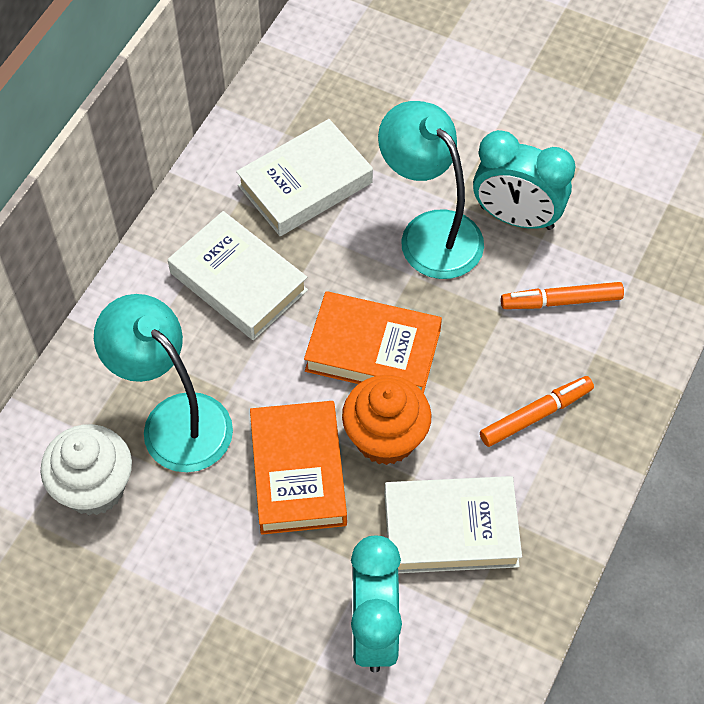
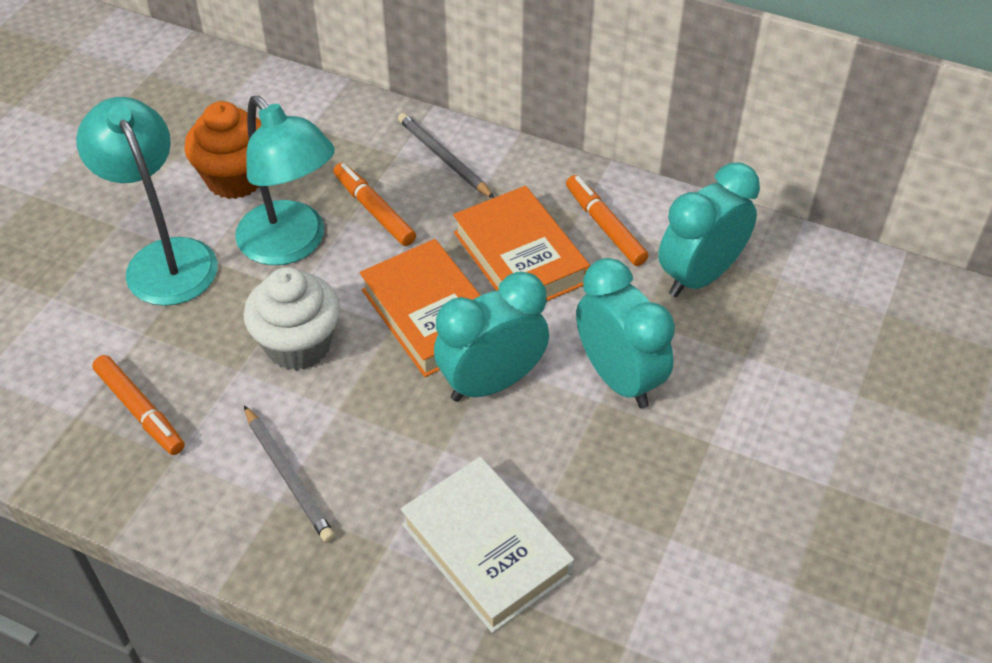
grey pencil: 0 -> 2
orange marker: 2 -> 3
turquoise clock: 2 -> 3
white book: 3 -> 1

